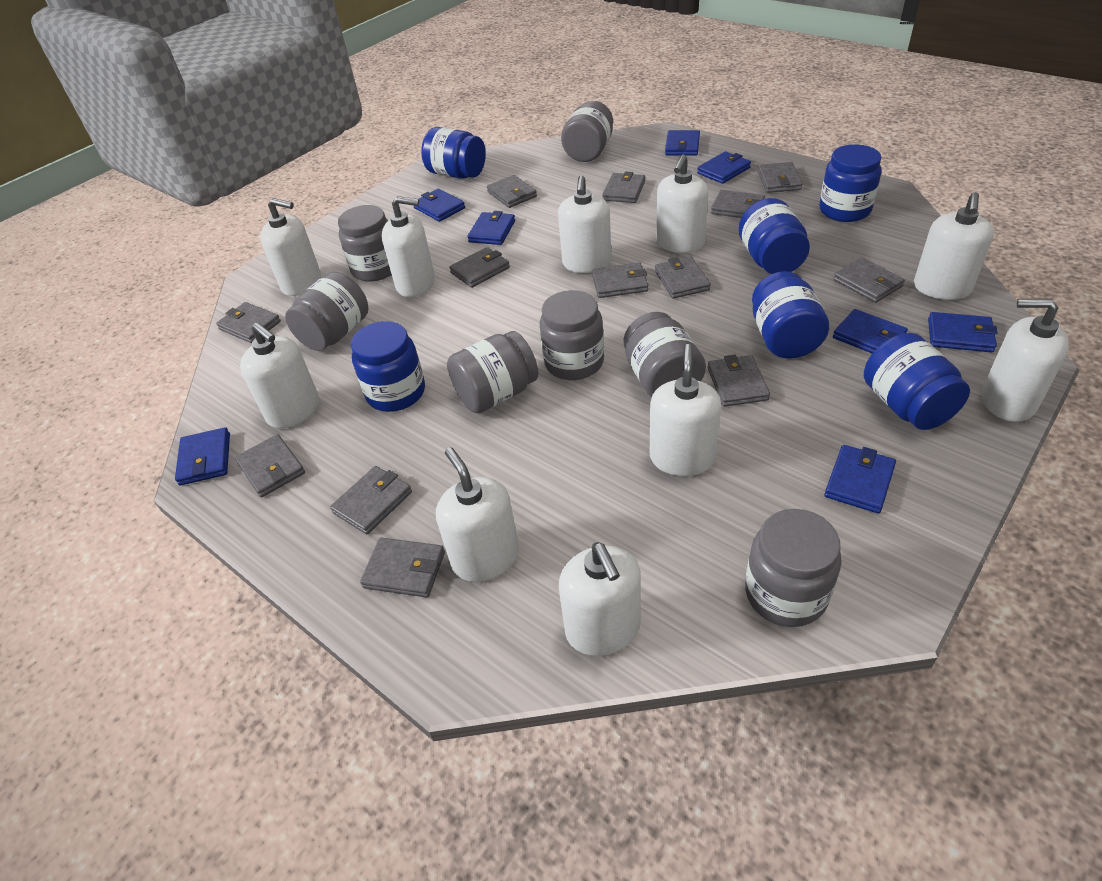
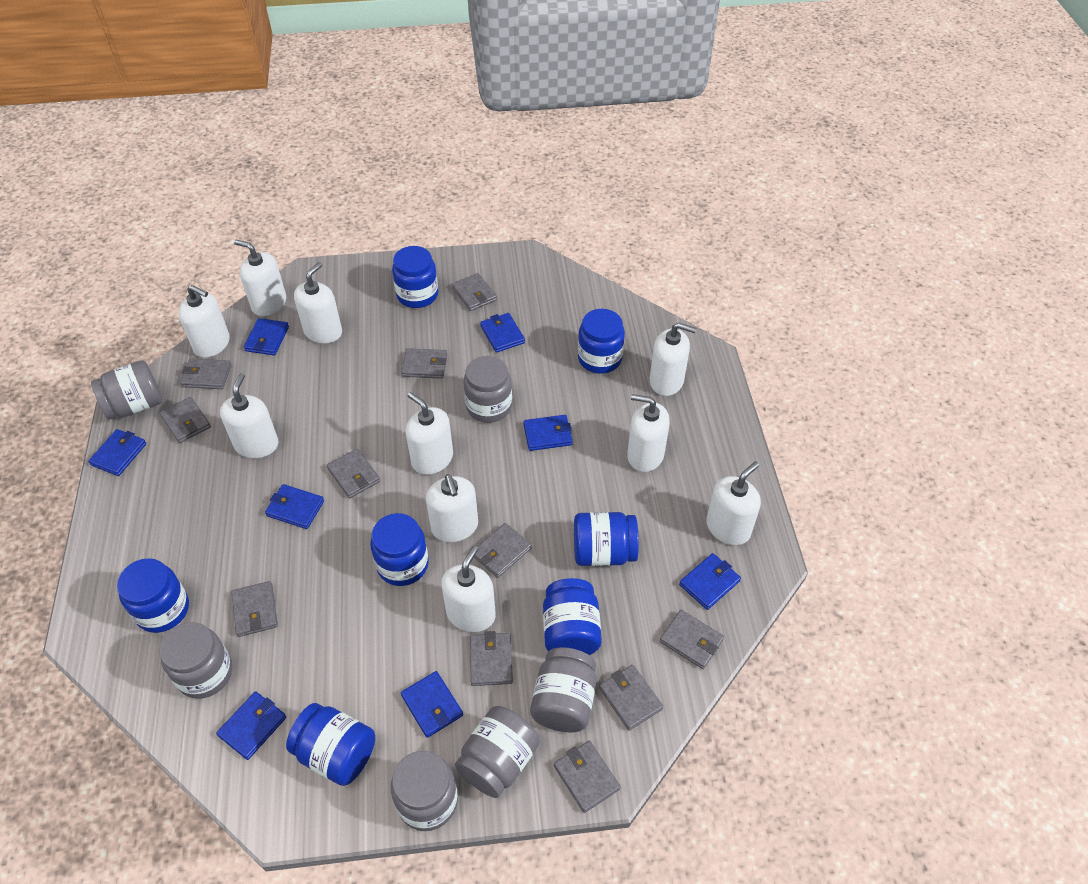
blue jar: 6 -> 7
grey jar: 7 -> 6
grey wallet: 13 -> 11

